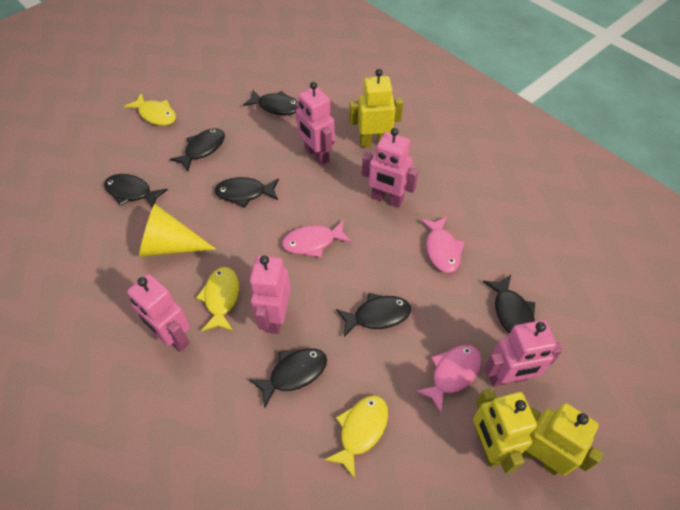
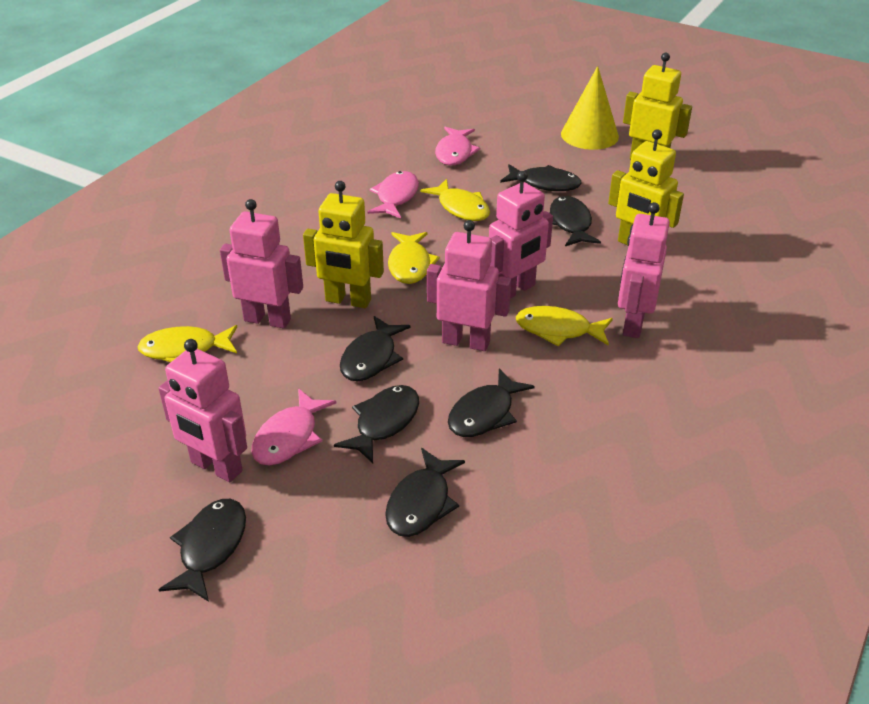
yellow fish: 3 -> 4

